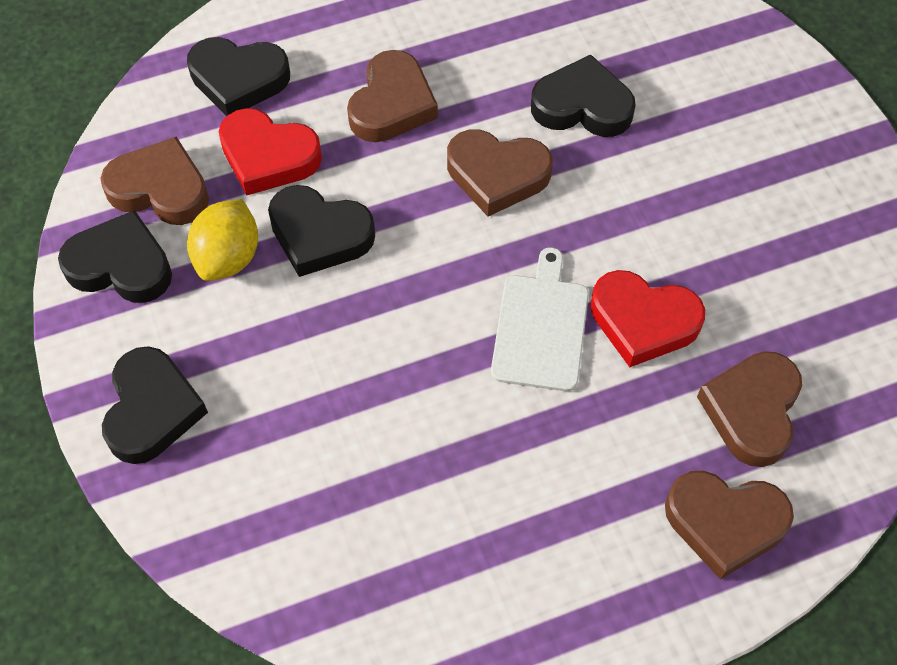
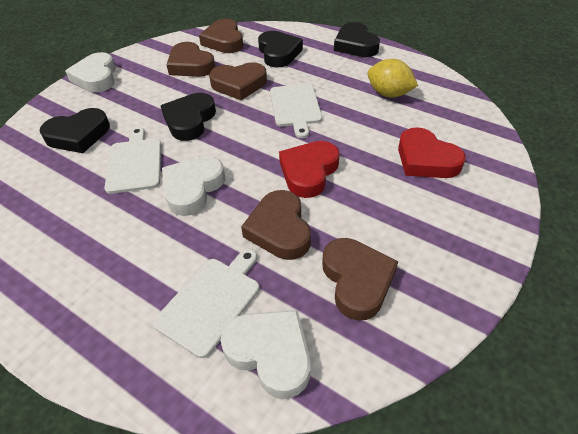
black heart: 5 -> 4
white cutting board: 1 -> 3
white heart: 0 -> 3

